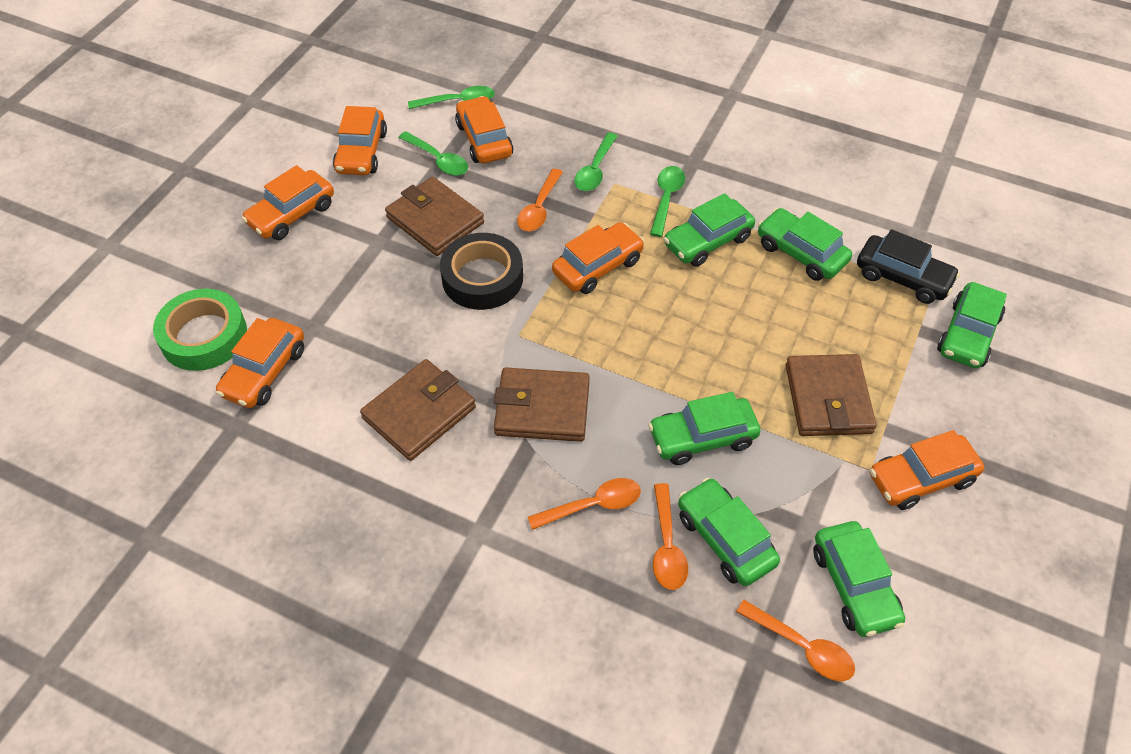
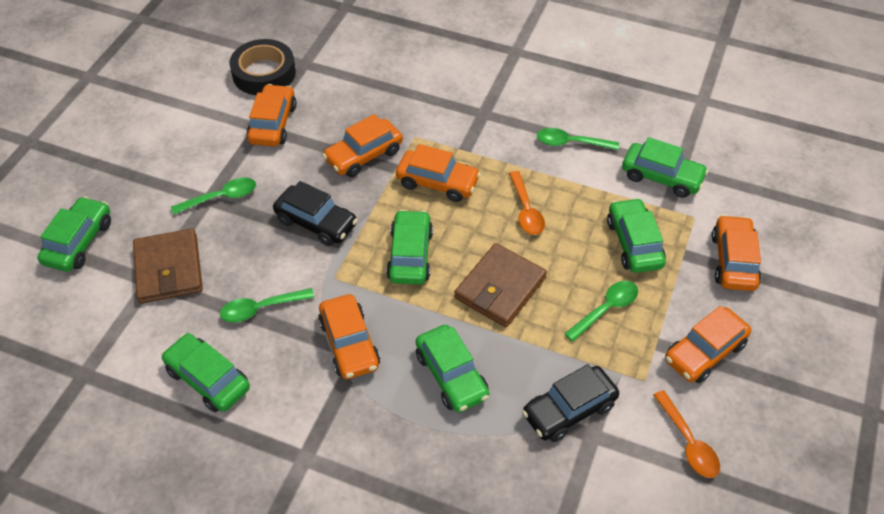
black car: 1 -> 2
brown wallet: 4 -> 2
green tape: 1 -> 0
orange spoon: 4 -> 2

